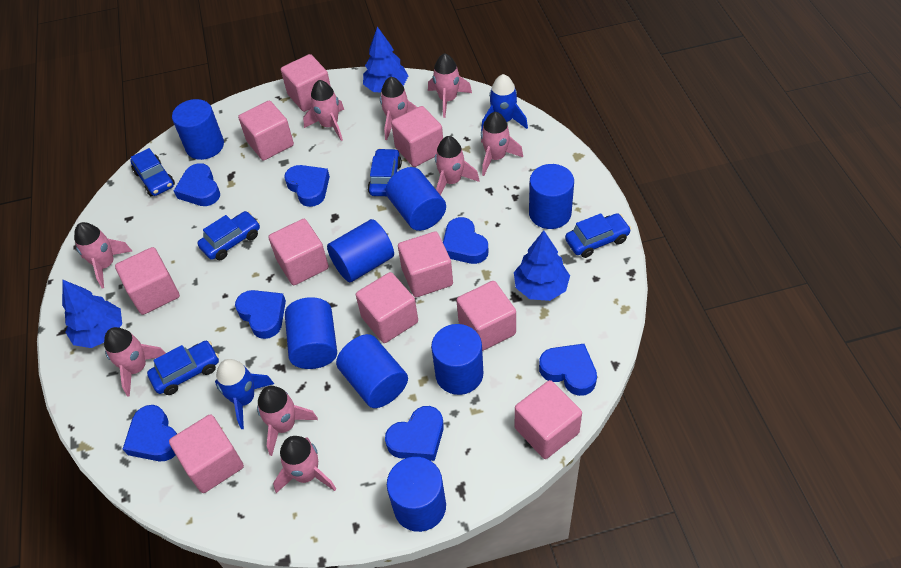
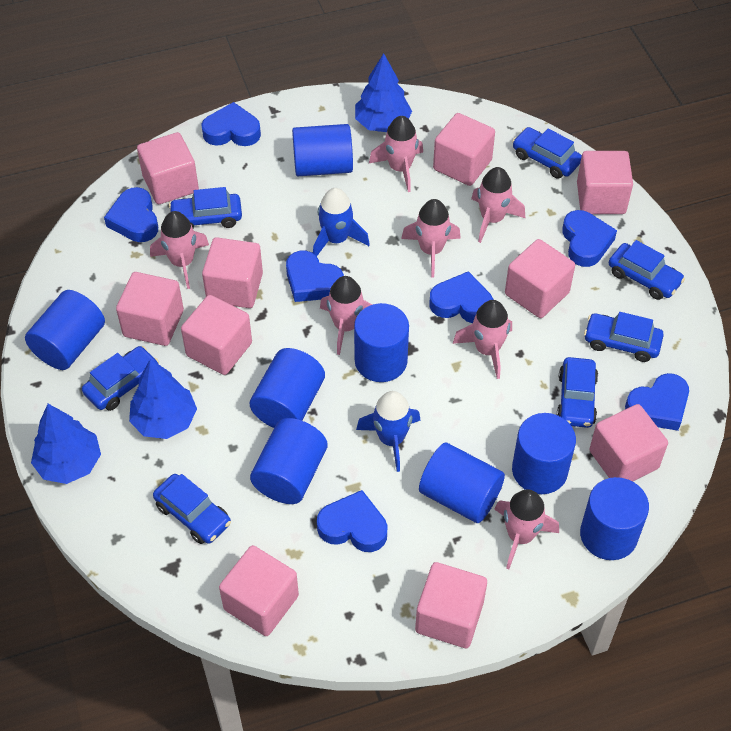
blue car: 5 -> 7
pink rocket: 9 -> 7

